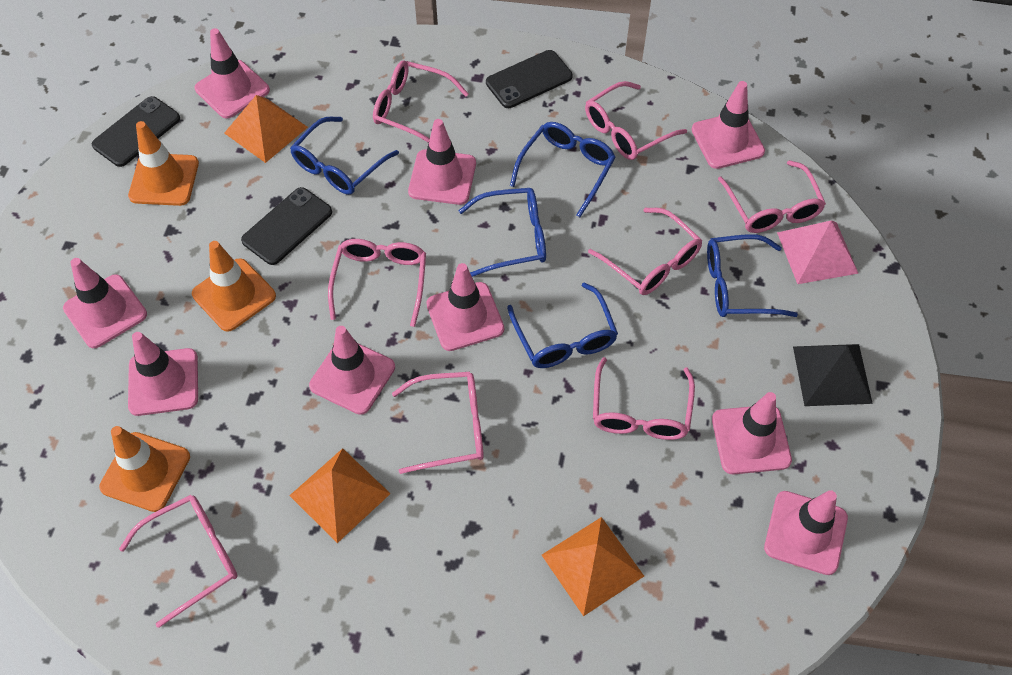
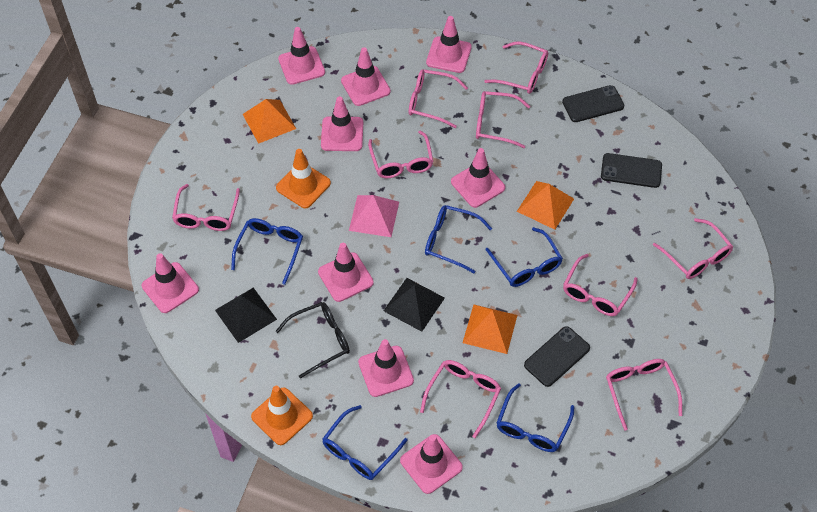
black glasses: 0 -> 1
black pyramid: 1 -> 2
orange traffic cone: 3 -> 2
pink glasses: 8 -> 9

